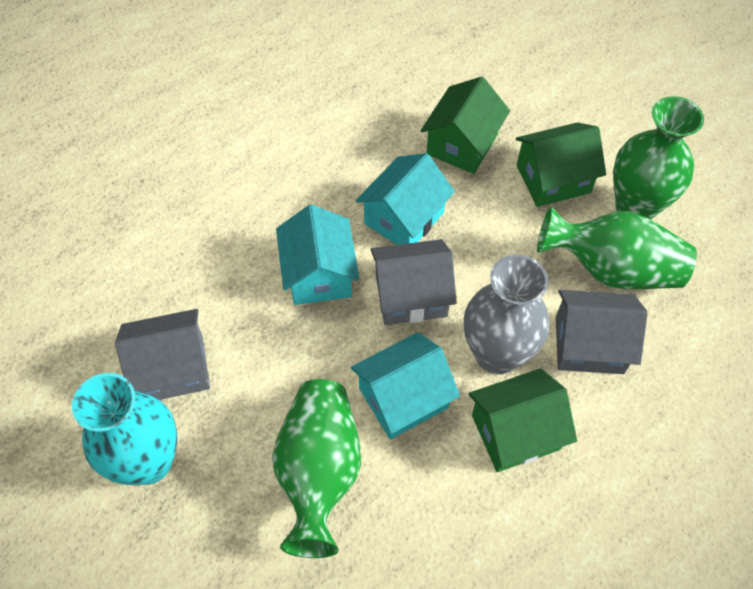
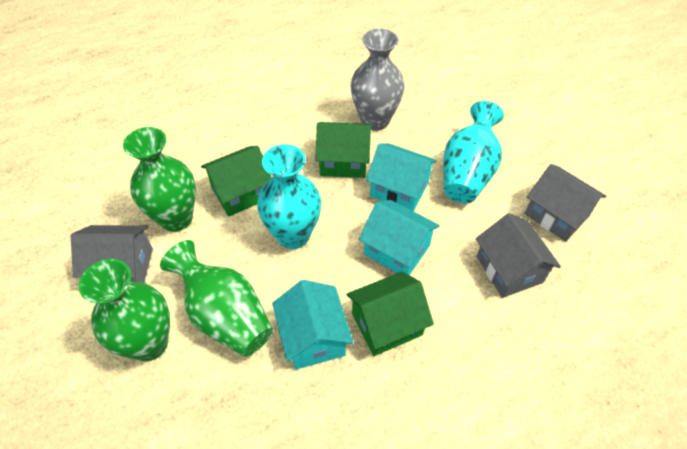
turquoise vase: 1 -> 2

